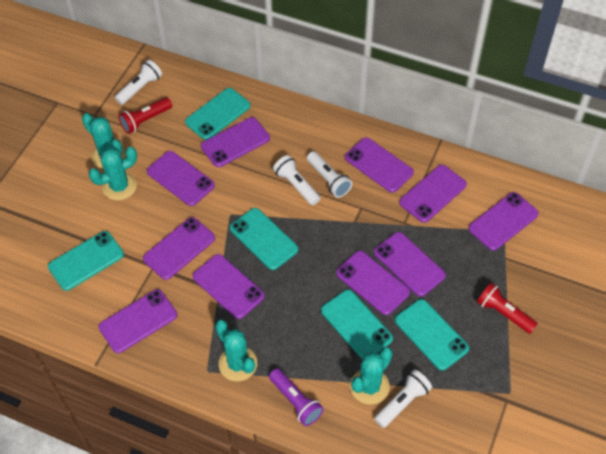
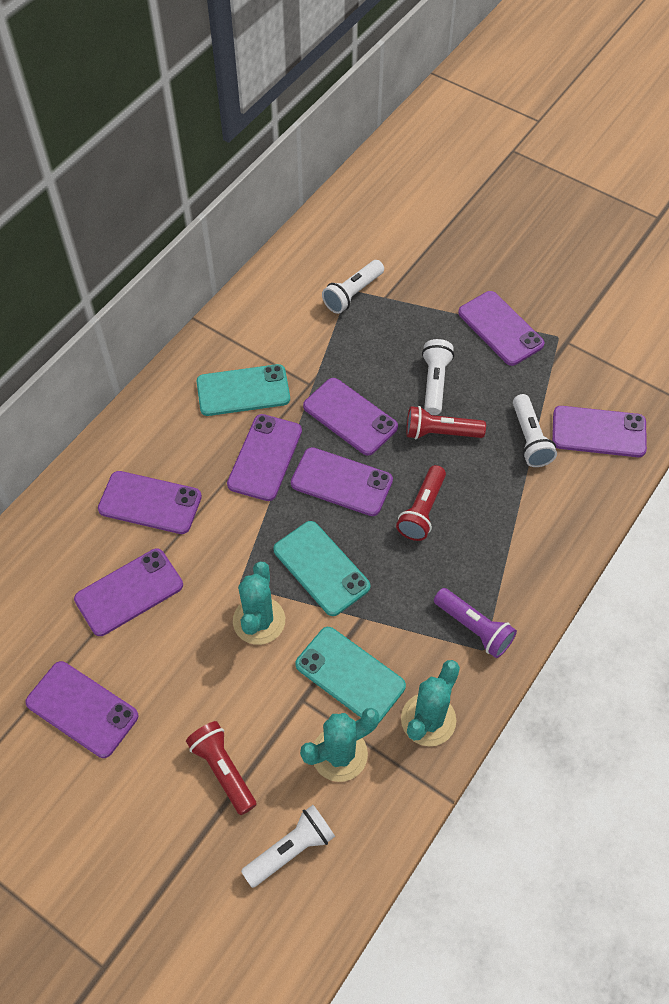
purple phone: 10 -> 8
red flashlight: 2 -> 3
turquoise cactus: 4 -> 3
turquoise phone: 5 -> 3

